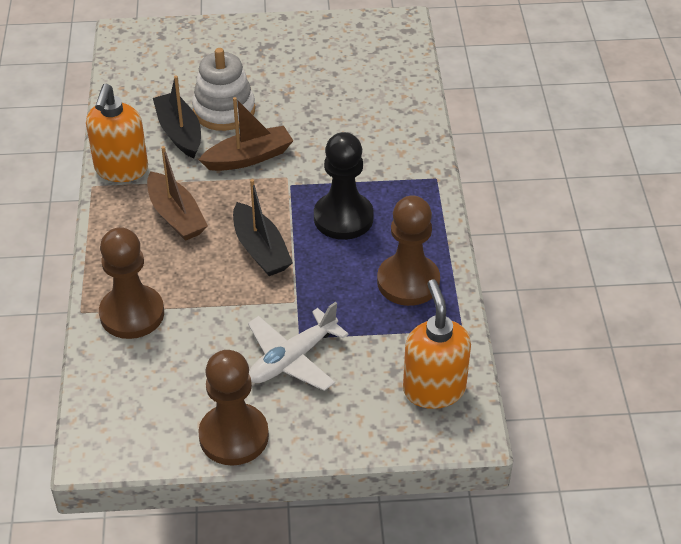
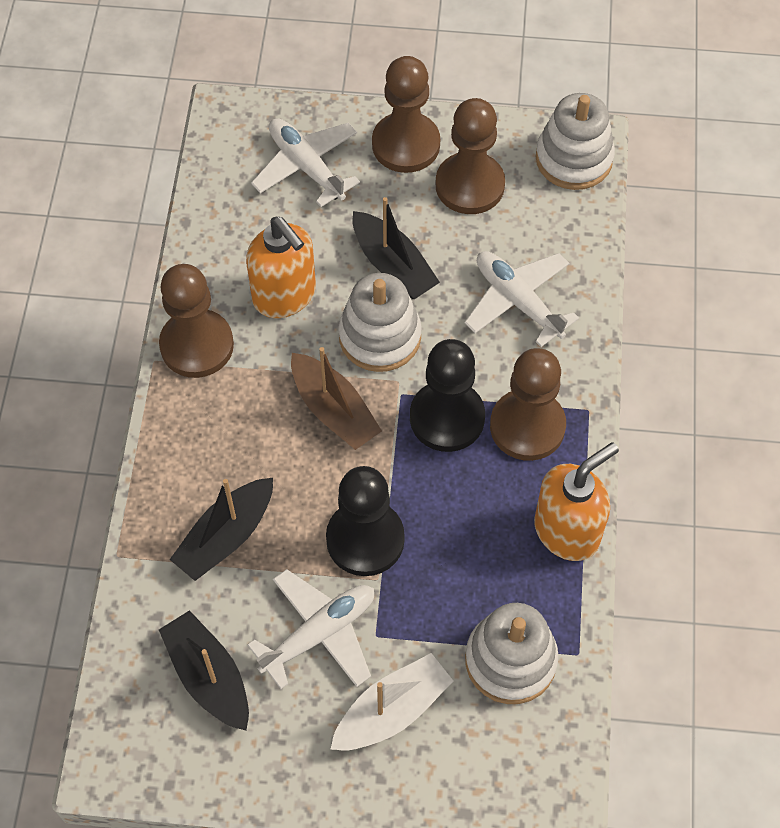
black boat: 2 -> 3
black pawn: 1 -> 2
brown boat: 2 -> 1
brown pawn: 3 -> 4
white boat: 0 -> 1
white plane: 1 -> 3
white stacking toy: 1 -> 3

